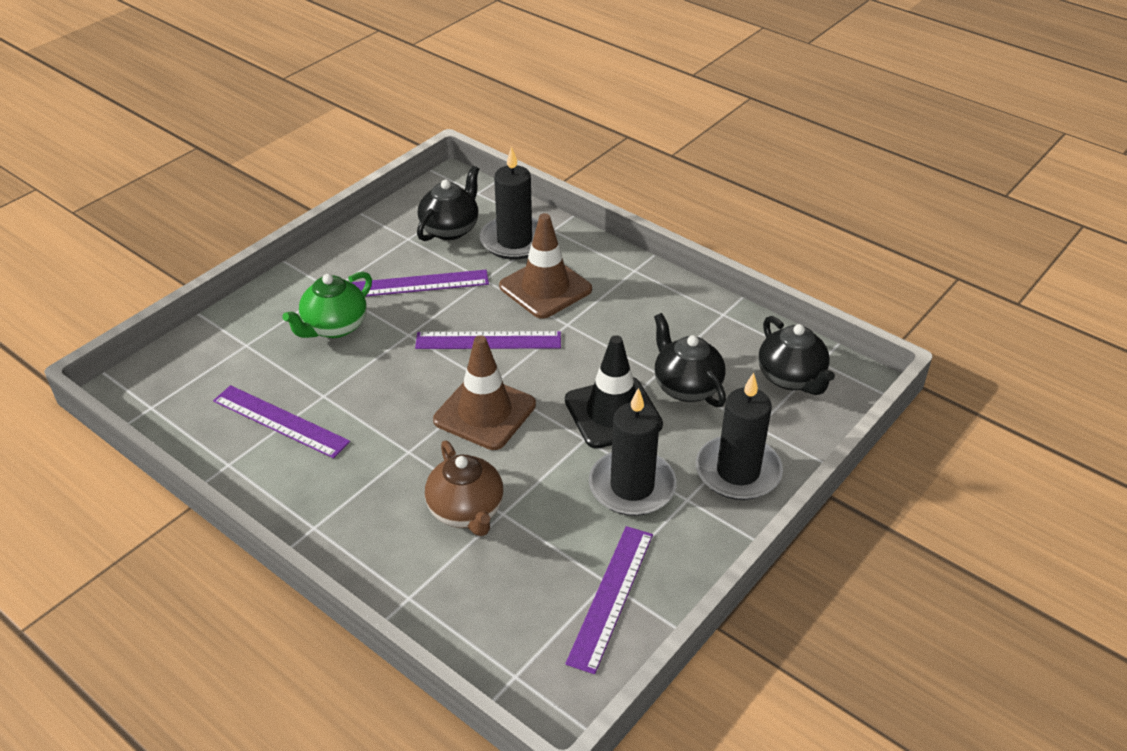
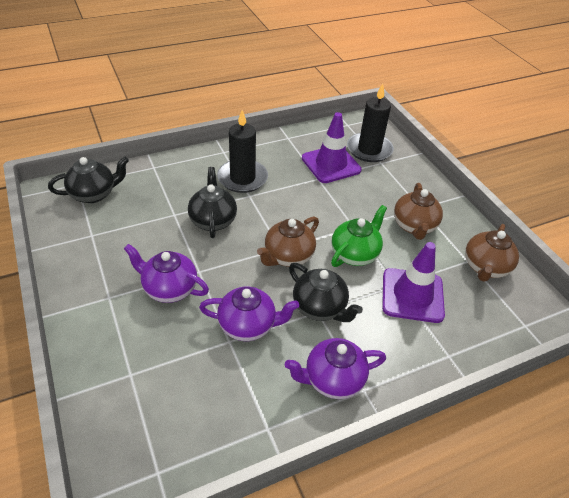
black candle: 3 -> 2
black traffic cone: 1 -> 0
brown teapot: 1 -> 3
brown traffic cone: 2 -> 0
purple ruler: 4 -> 0
purple teapot: 0 -> 3
purple traffic cone: 0 -> 2

